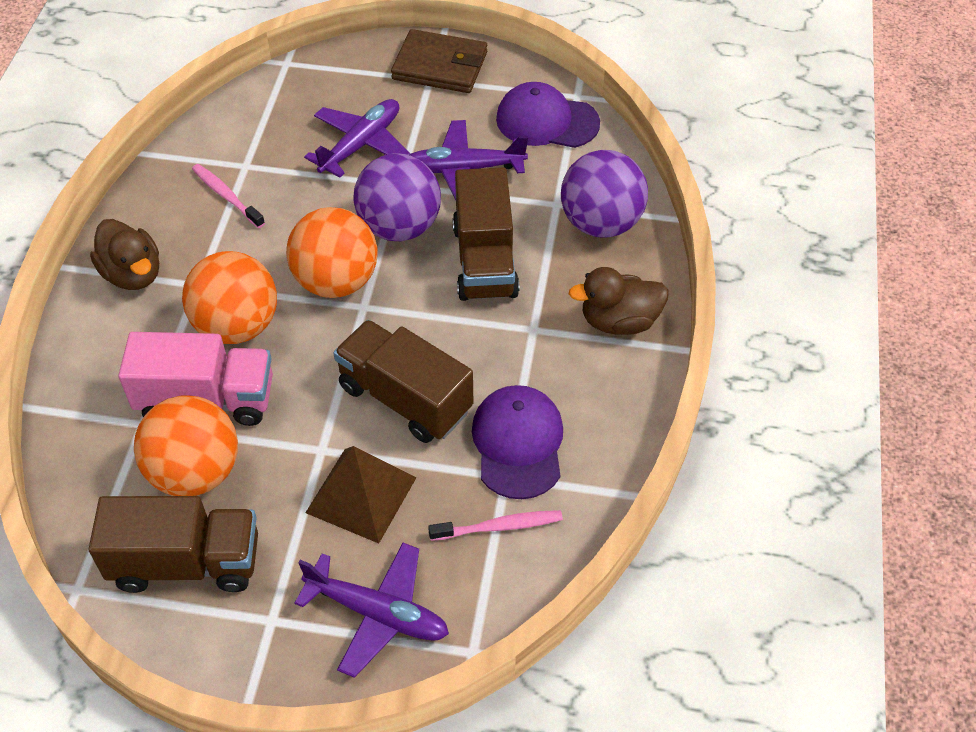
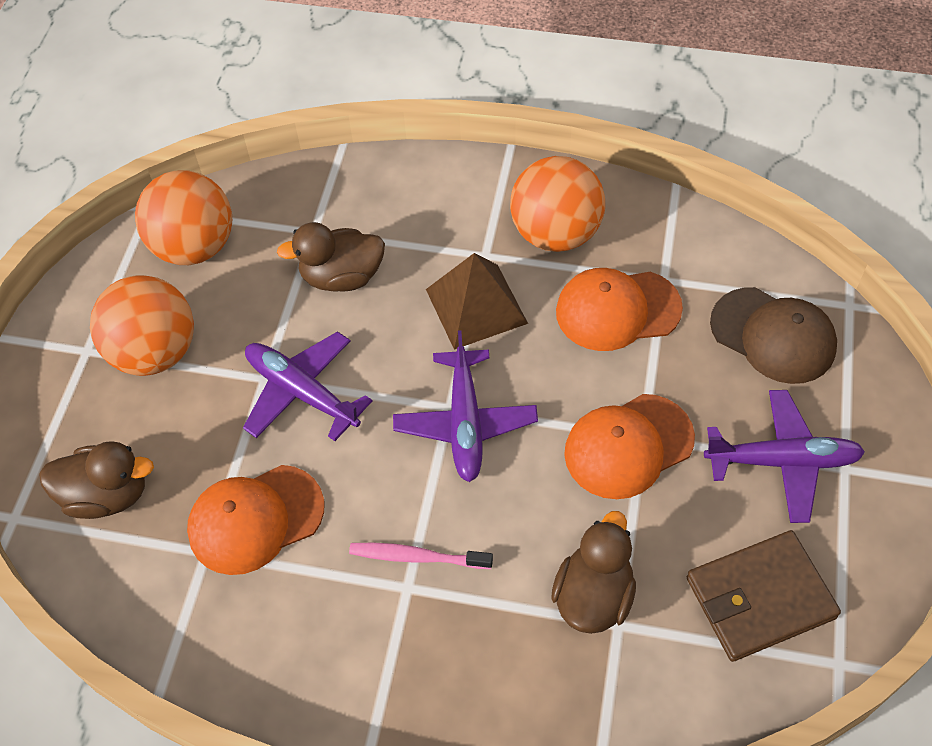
brown cap: 0 -> 1
brown duck: 2 -> 3
brown truck: 3 -> 0
orange cap: 0 -> 3
pink toothbrush: 2 -> 1
pink truck: 1 -> 0
purple ball: 2 -> 0
purple cap: 2 -> 0

